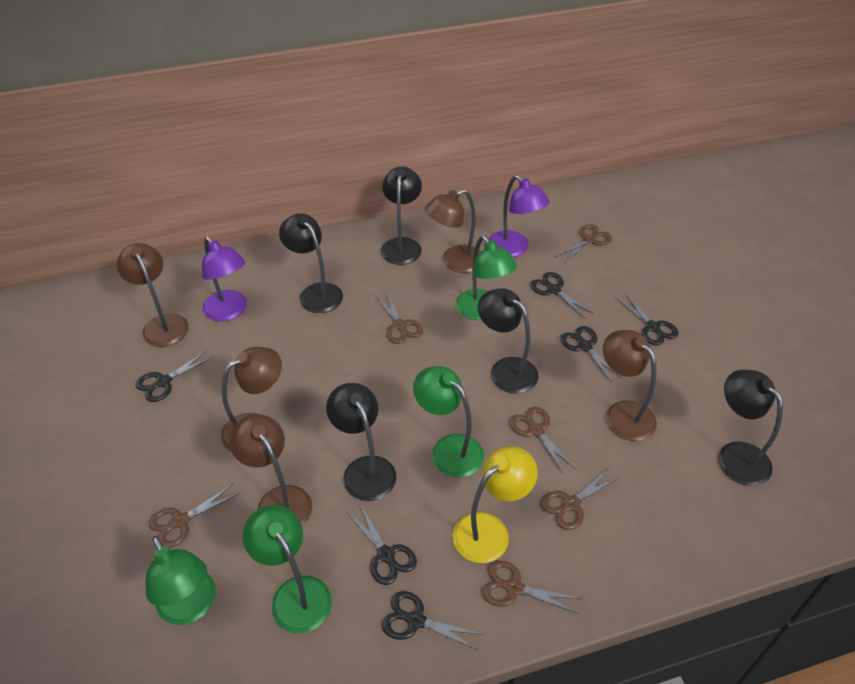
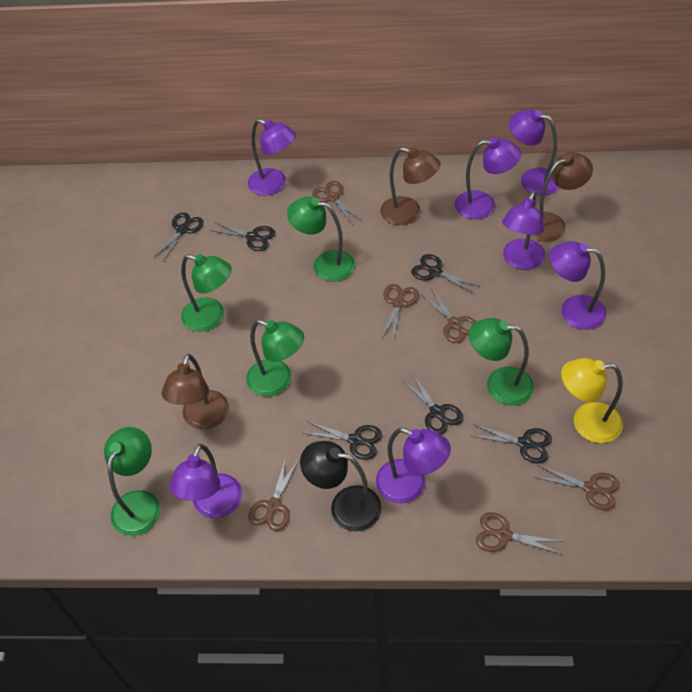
black lamp: 5 -> 1
brown lamp: 5 -> 3
green lamp: 4 -> 5
purple lamp: 2 -> 7

